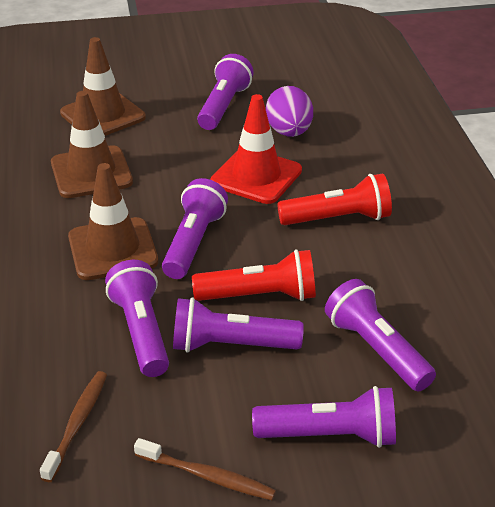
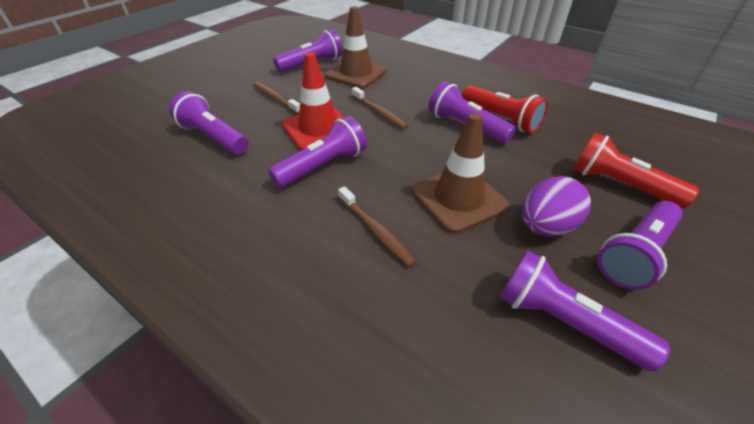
brown toothbrush: 2 -> 3
brown traffic cone: 3 -> 2

